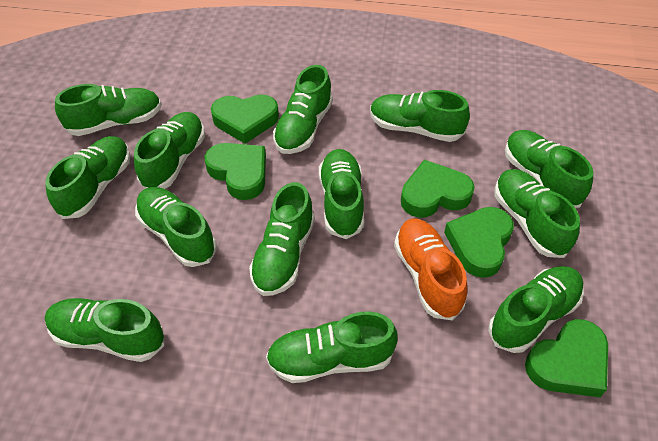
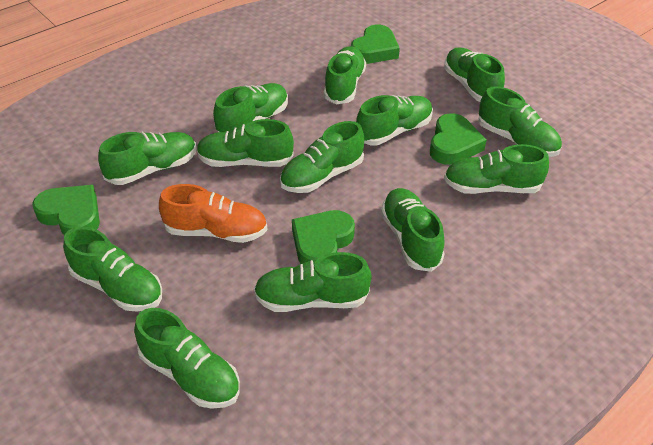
green heart: 5 -> 4

